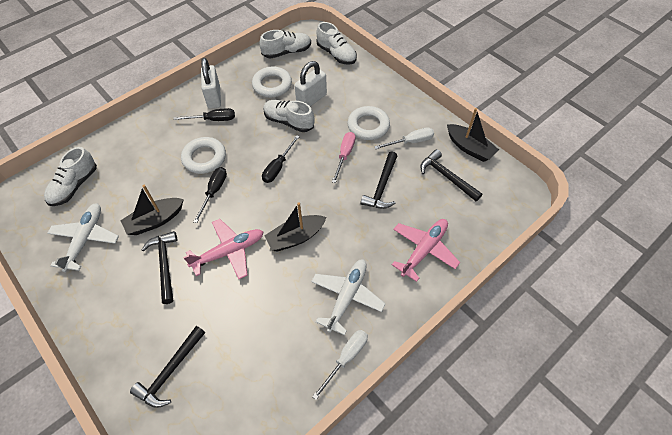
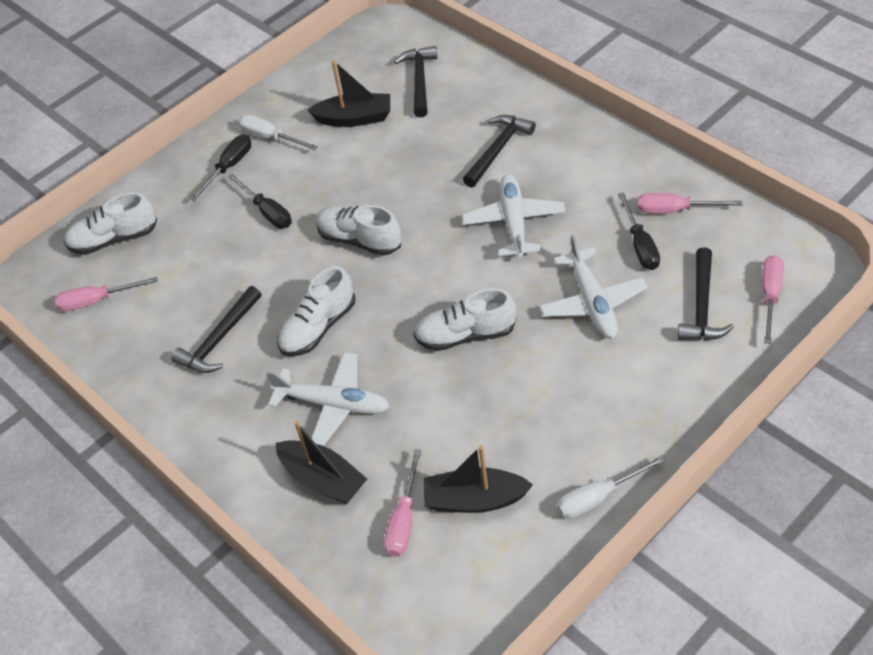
pink plane: 2 -> 0
pink screwdriver: 1 -> 4
white padlock: 2 -> 0
white plane: 2 -> 3
white ring: 3 -> 0

